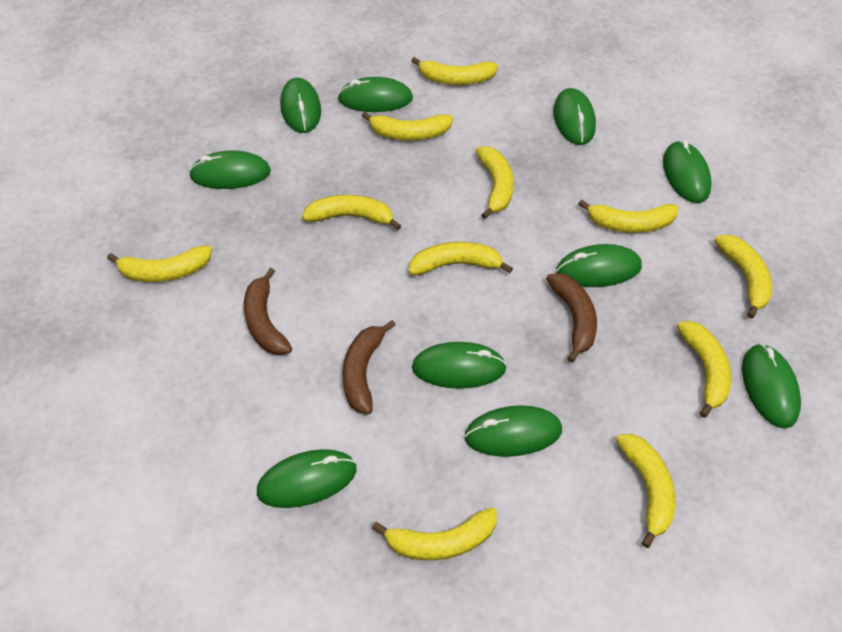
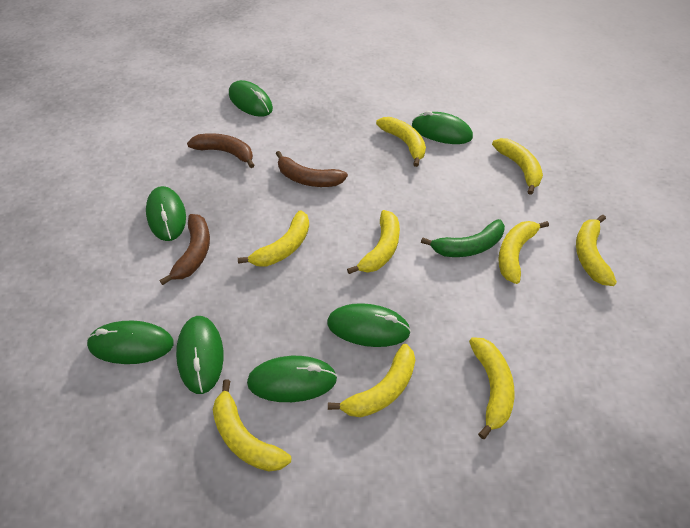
green banana: 0 -> 1
green mouse: 10 -> 7
yellow banana: 11 -> 9

